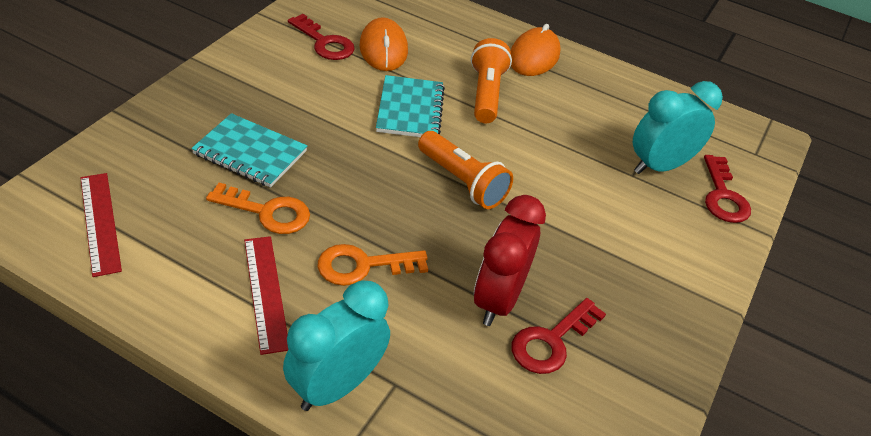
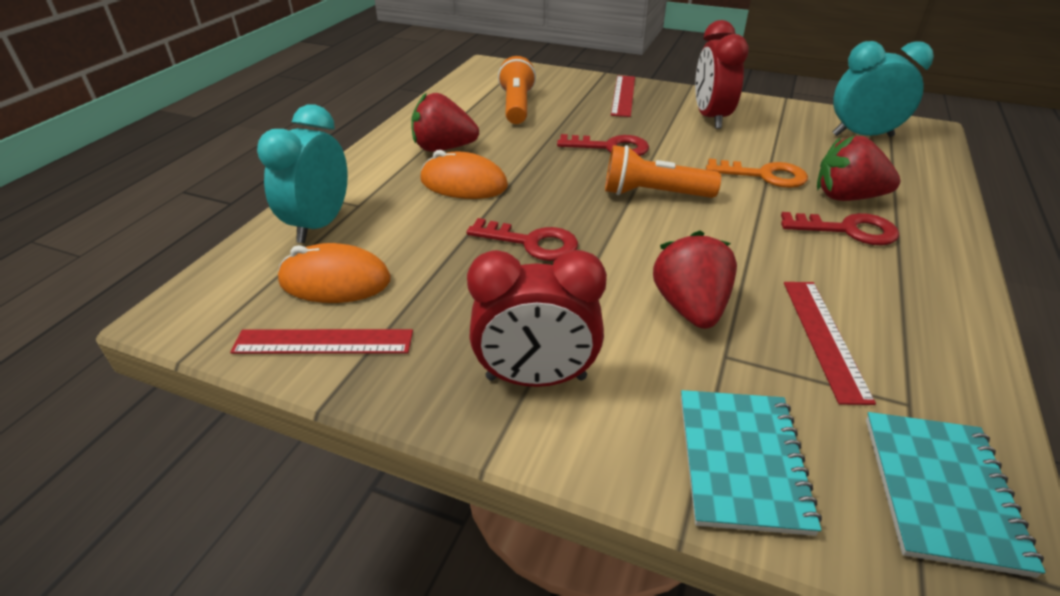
orange key: 2 -> 1
red clock: 1 -> 2
red ruler: 2 -> 3
red strawberry: 0 -> 3

